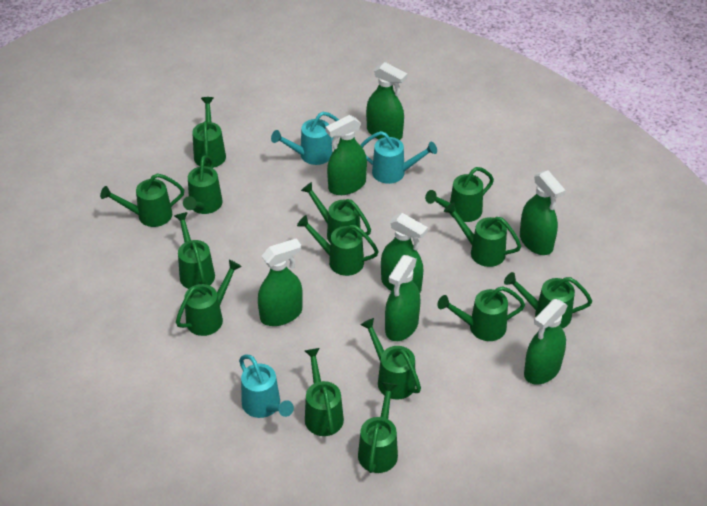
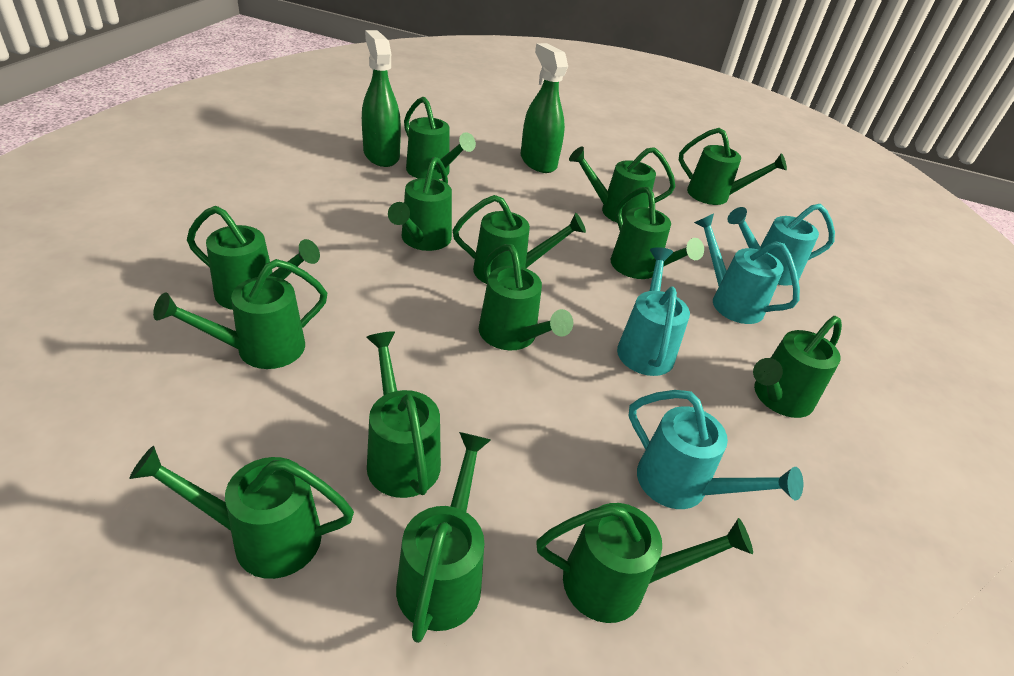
green spray bottle: 7 -> 2
turquoise watering can: 3 -> 4

